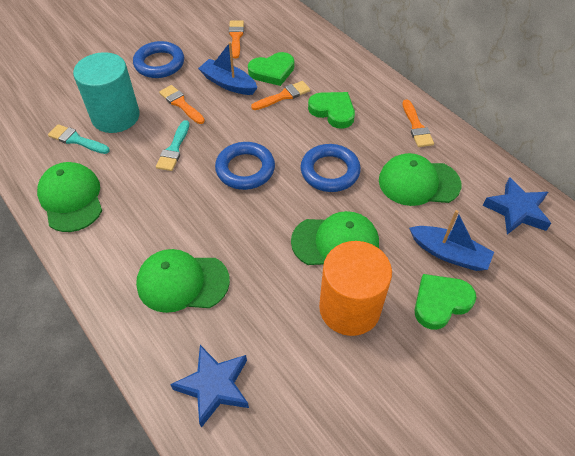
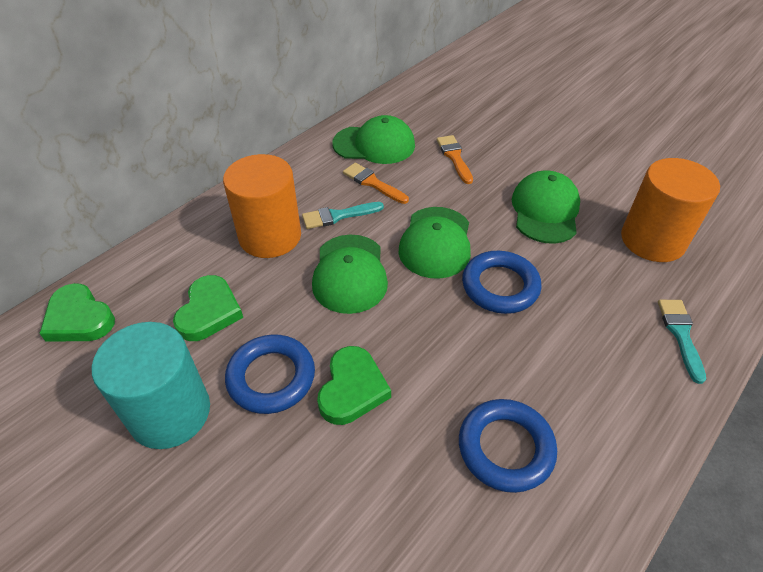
blue boat: 2 -> 0
blue star: 2 -> 0
orange brush: 4 -> 2
orange cylinder: 1 -> 2

